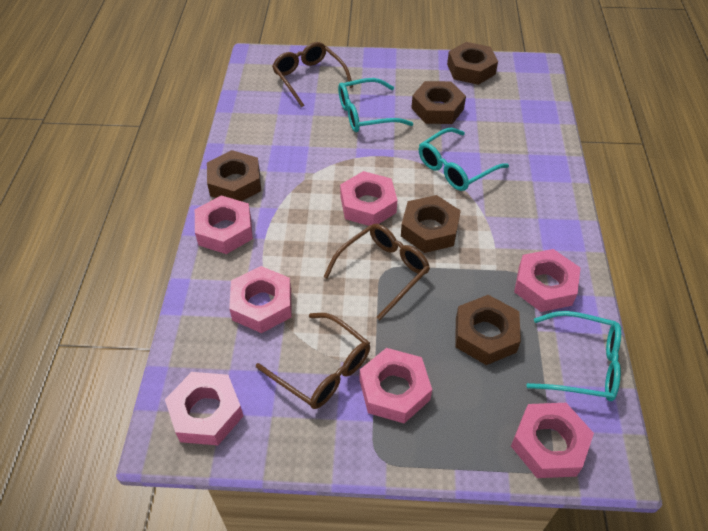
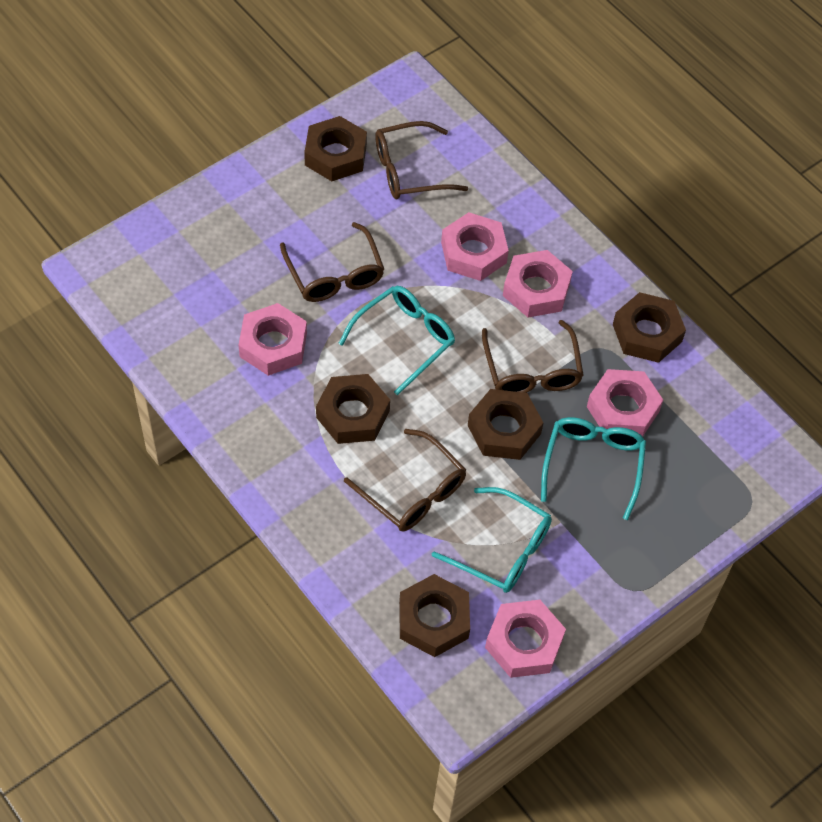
brown glasses: 3 -> 4
pink nut: 7 -> 5

